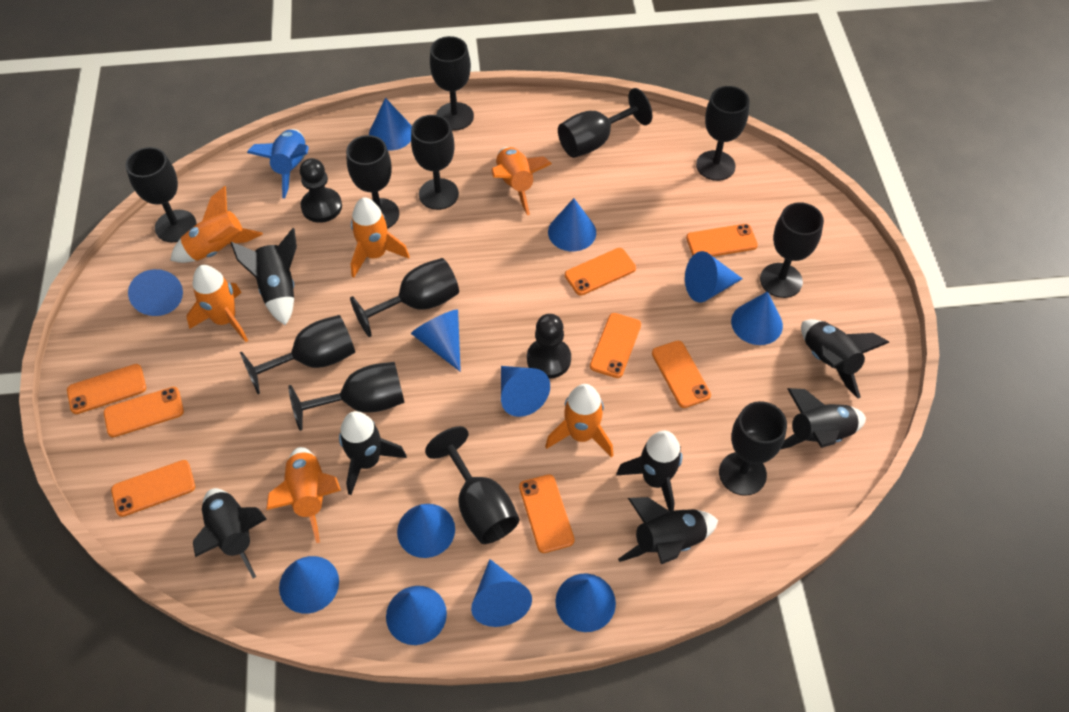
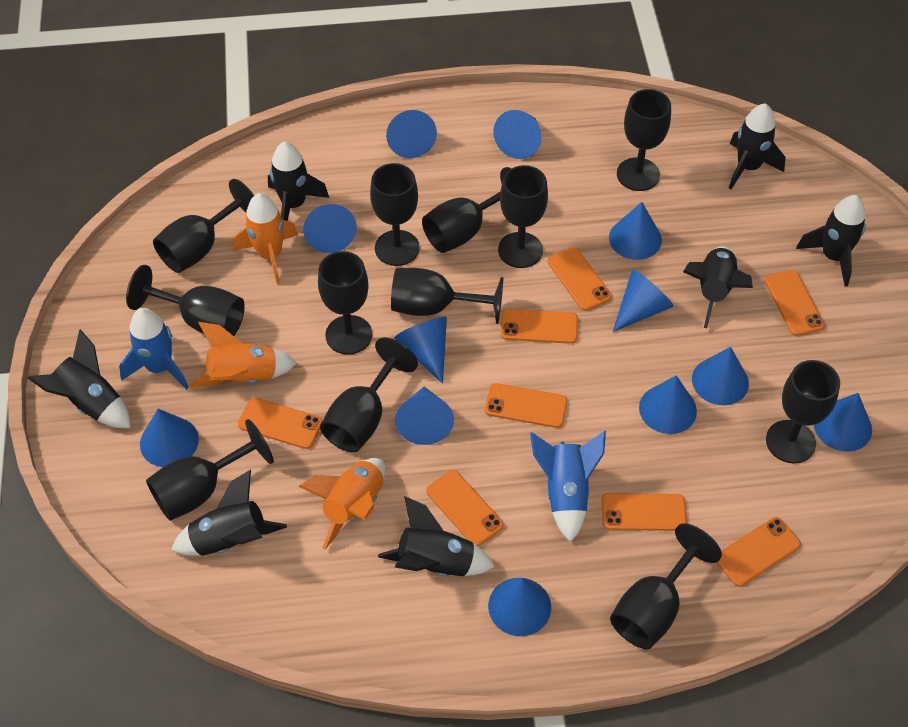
black pawn: 2 -> 0
blue rocket: 1 -> 2
orange rocket: 6 -> 3

